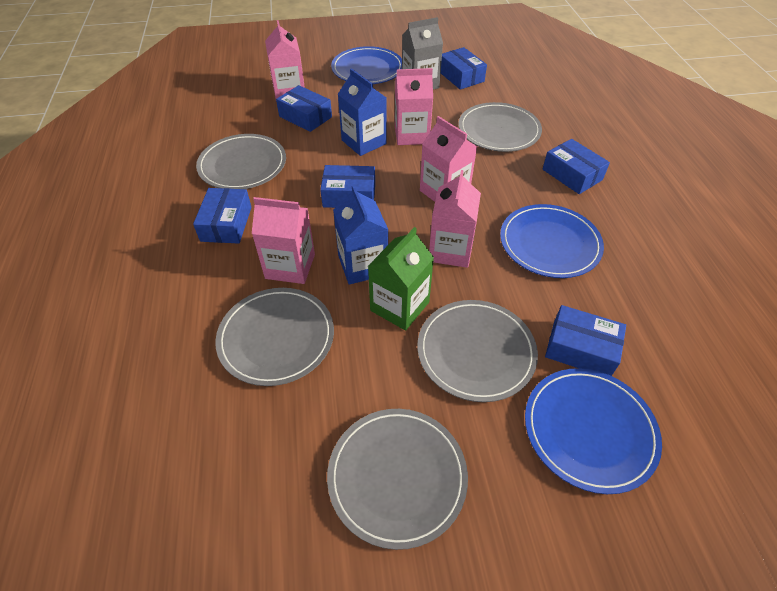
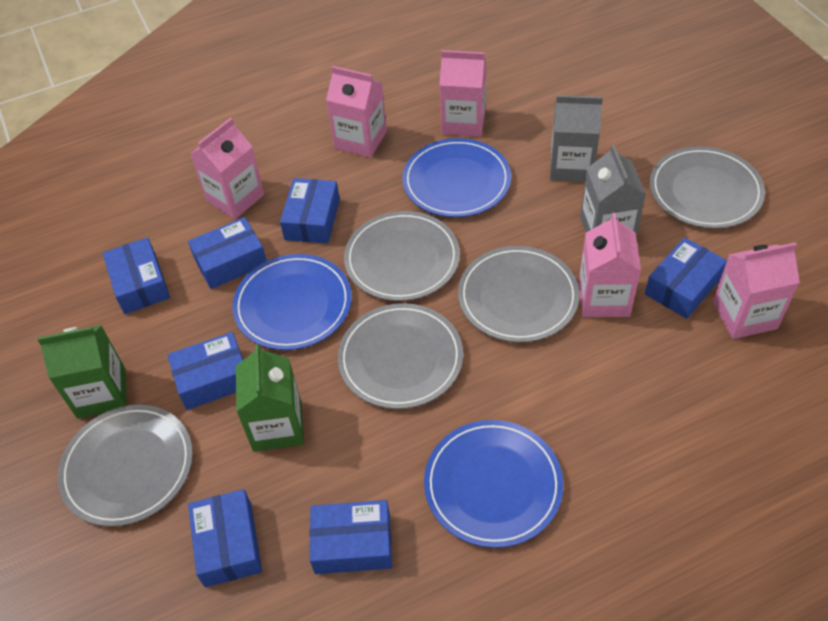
blue box: 6 -> 7
blue carton: 2 -> 0
green carton: 1 -> 2
grey carton: 1 -> 2

